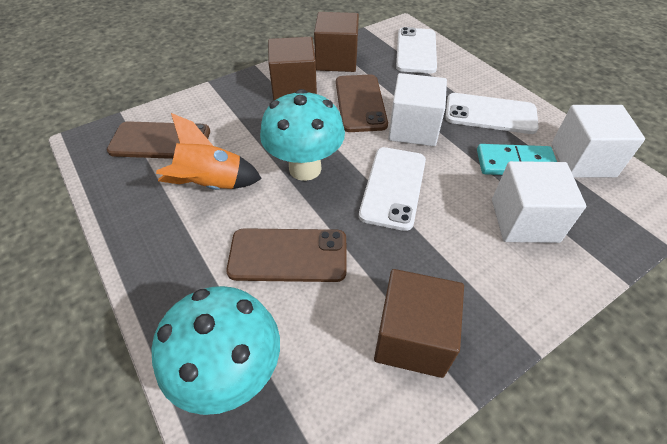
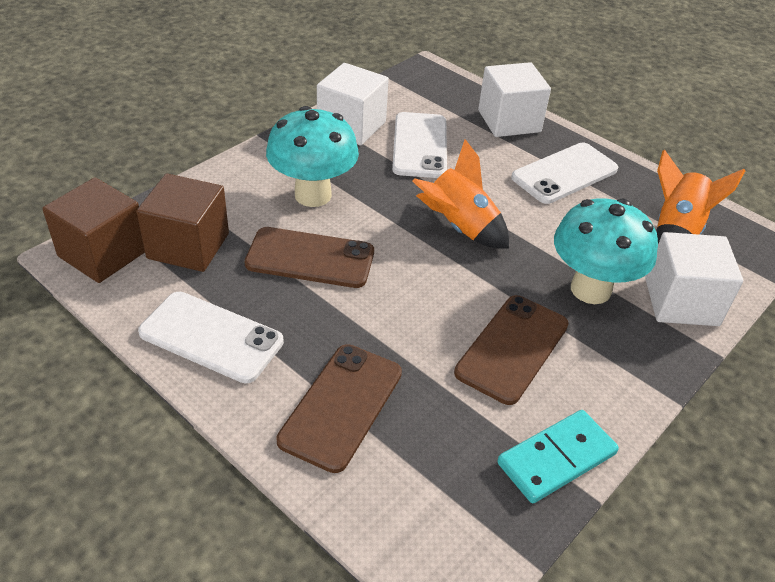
brown cube: 3 -> 2
orange rocket: 1 -> 2

